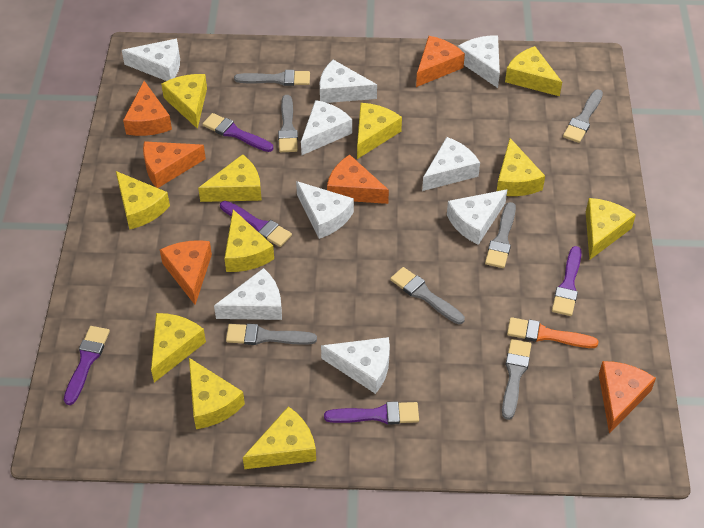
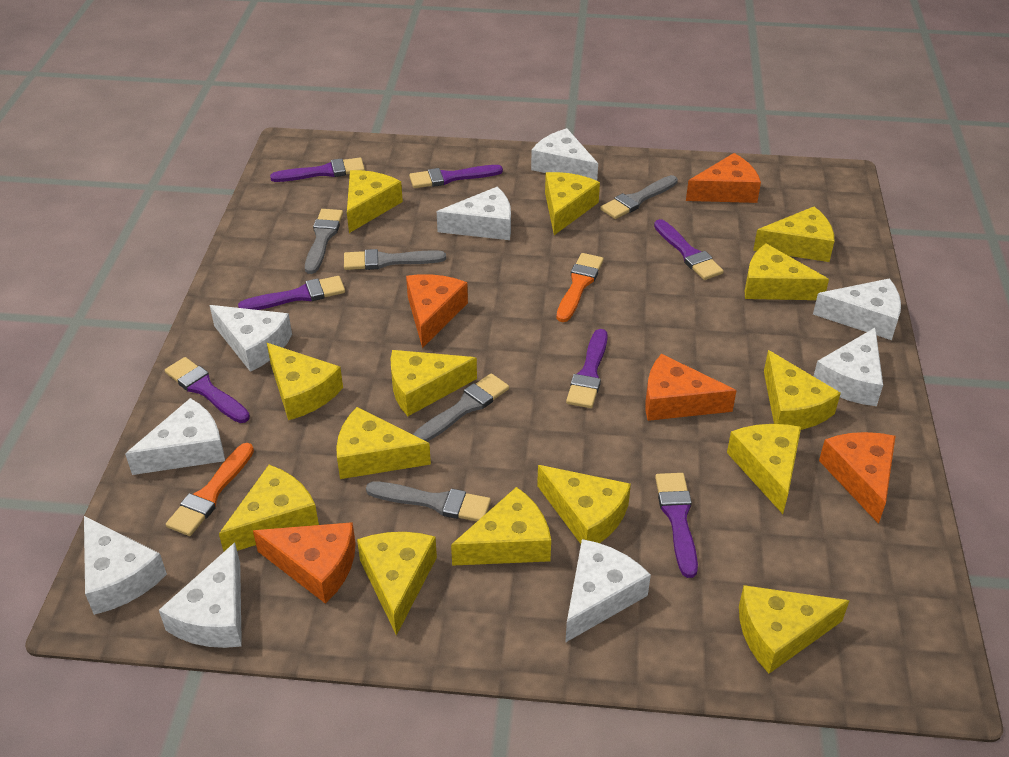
grey brush: 7 -> 5
orange brush: 1 -> 2
orange cheese: 6 -> 5
purple brush: 5 -> 7
yellow cheese: 11 -> 14

